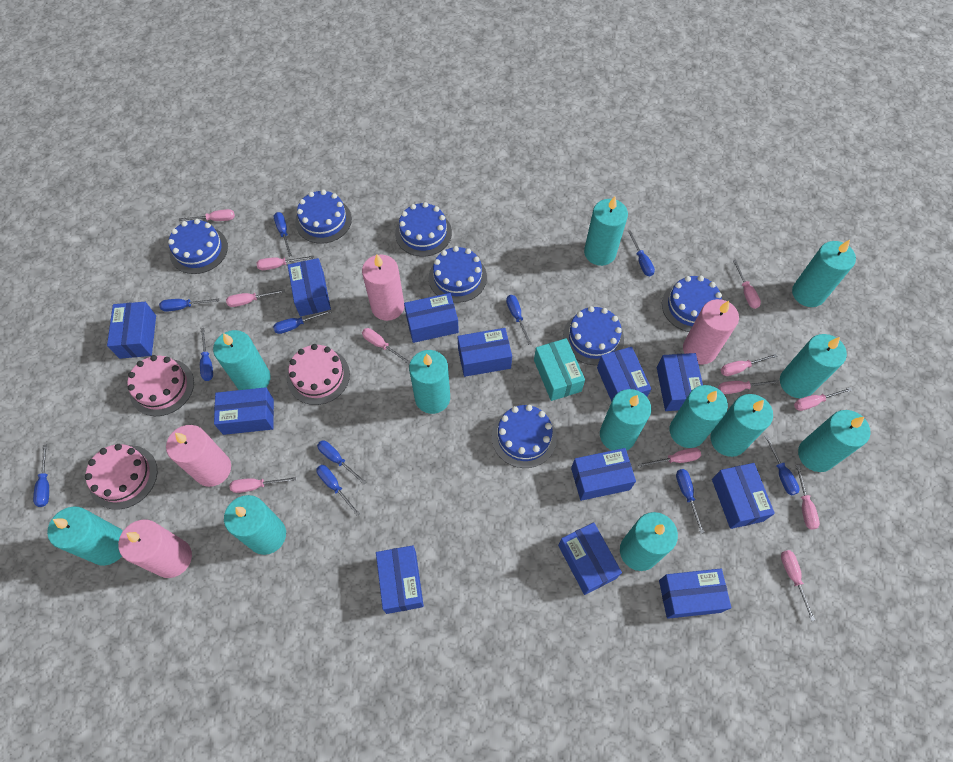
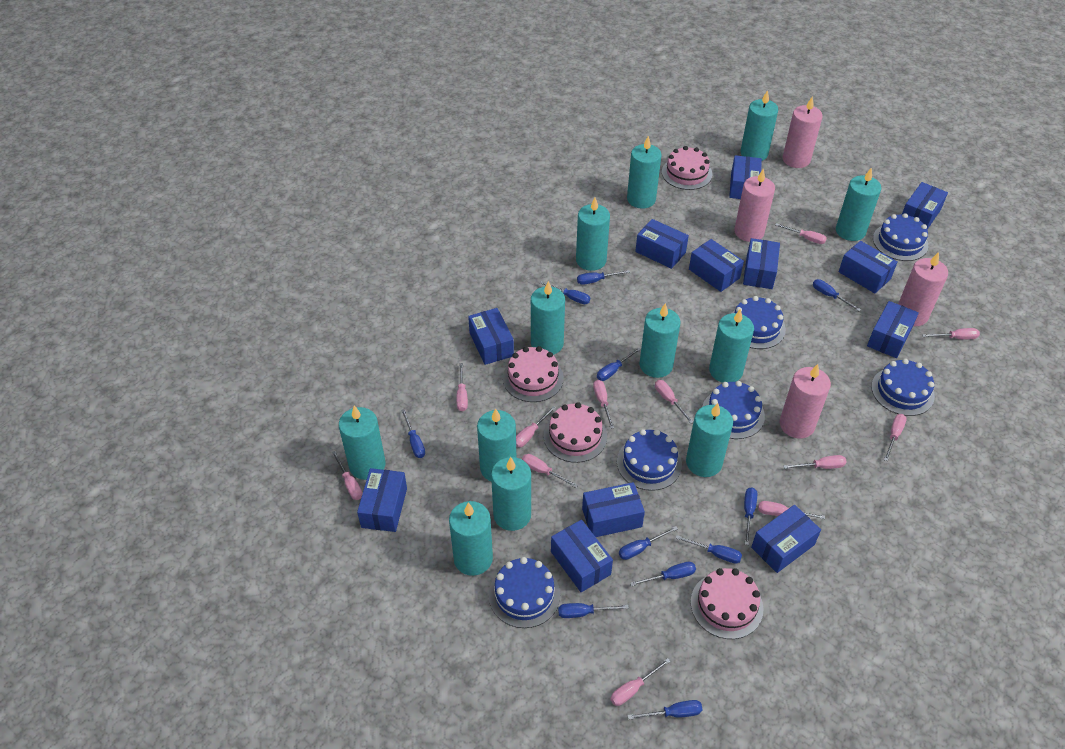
blue cake: 7 -> 6
pink cake: 3 -> 4
turquoise box: 1 -> 0

